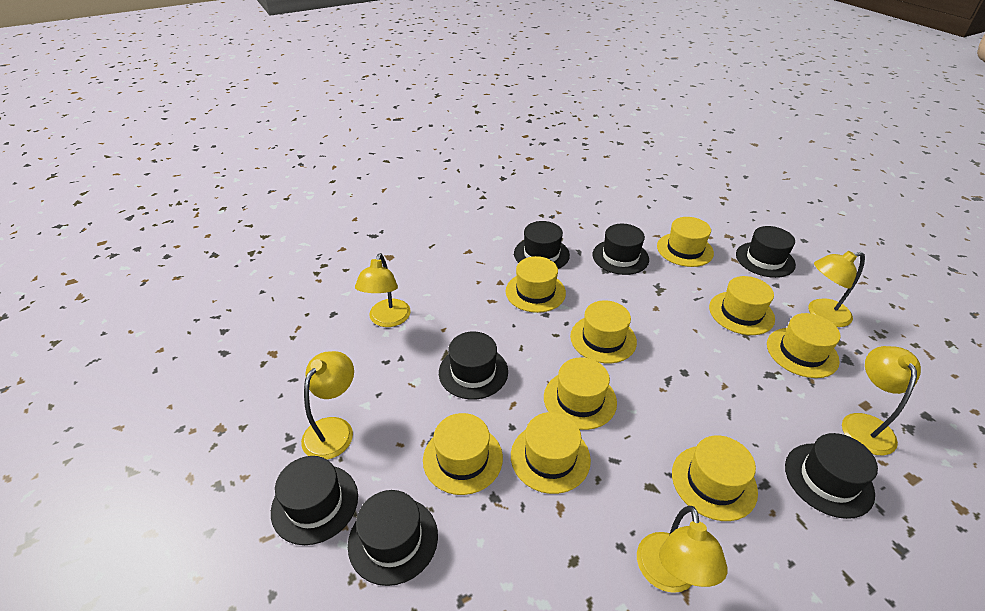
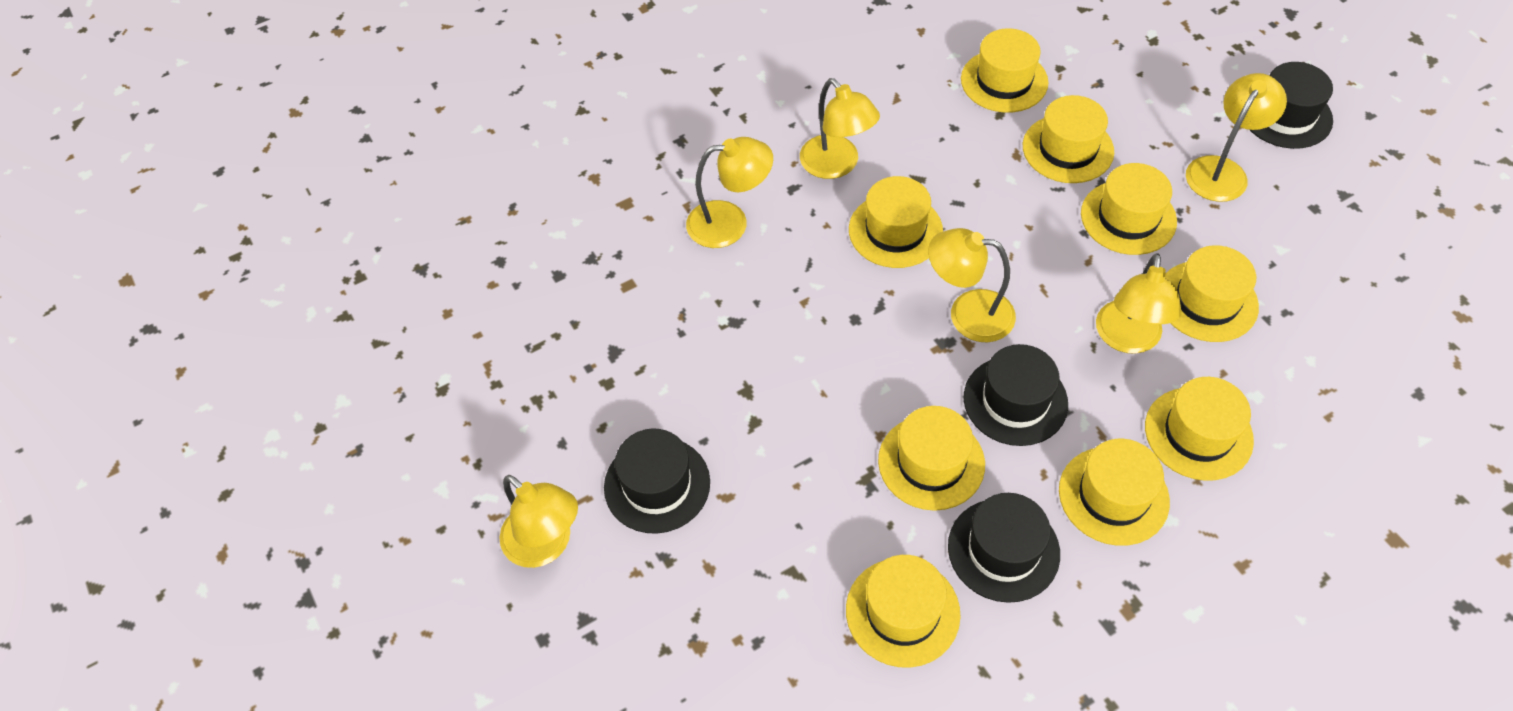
black hat: 7 -> 4
yellow lamp: 5 -> 6

